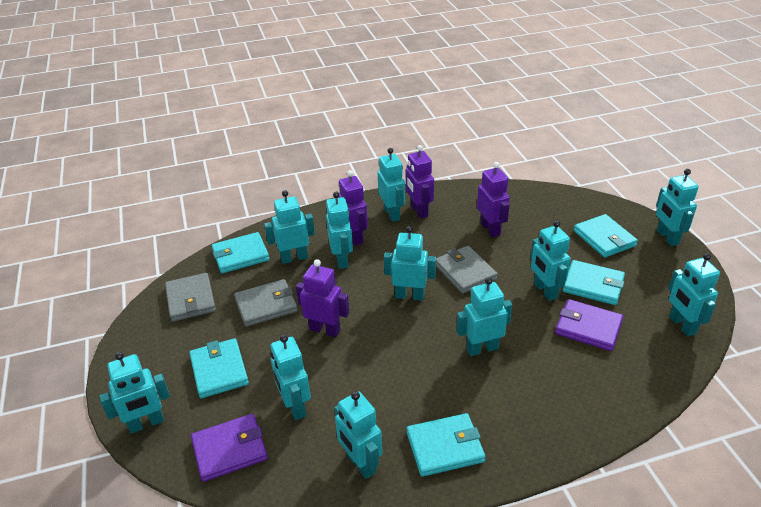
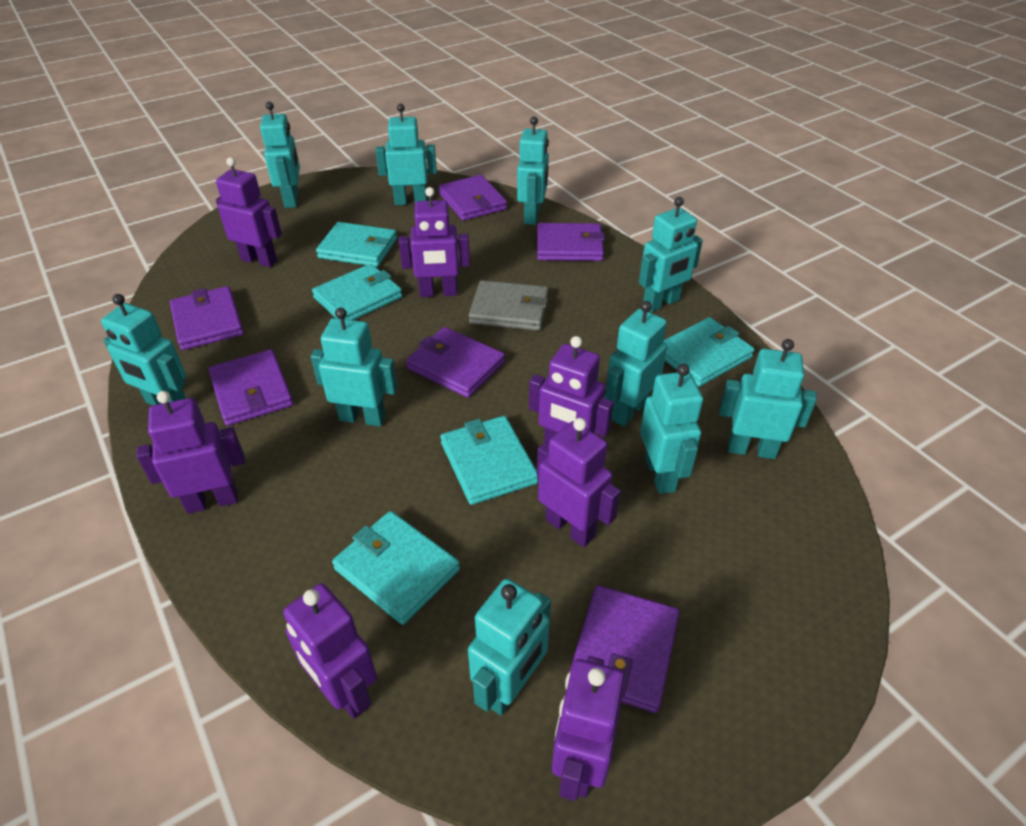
grey wallet: 3 -> 1
purple robot: 4 -> 7
purple wallet: 2 -> 6
turquoise robot: 11 -> 10

